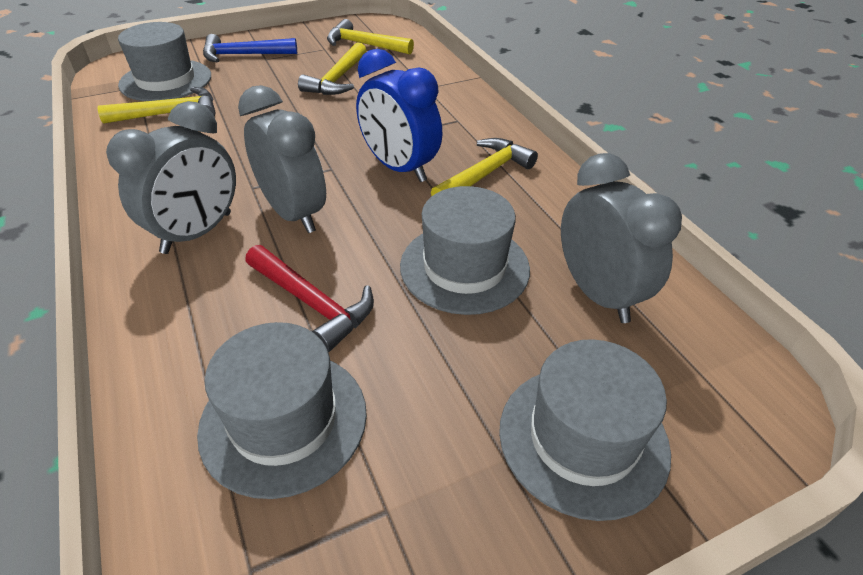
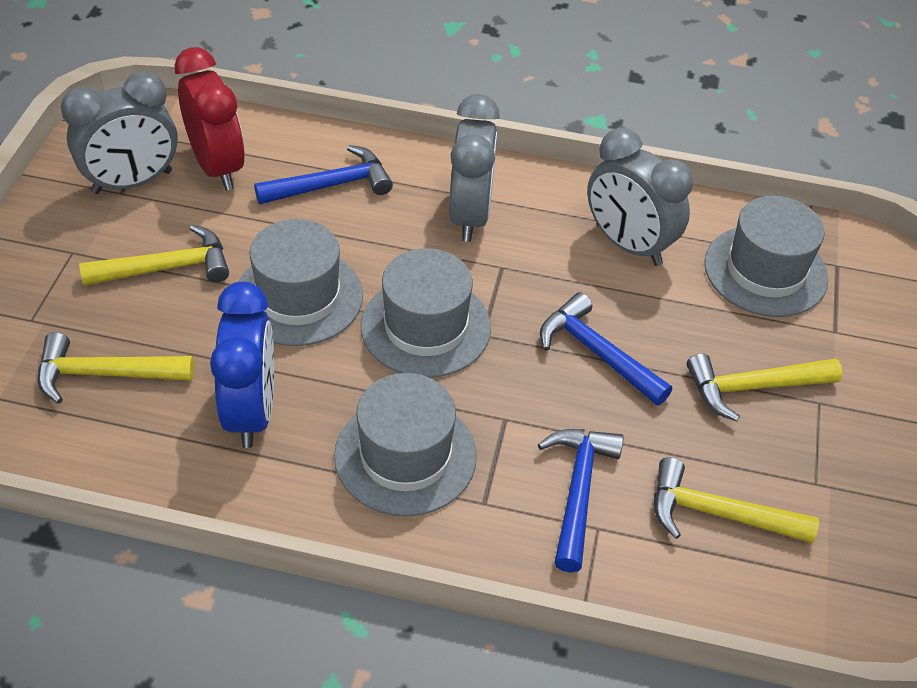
blue hammer: 1 -> 3
red clock: 0 -> 1
red hammer: 1 -> 0

